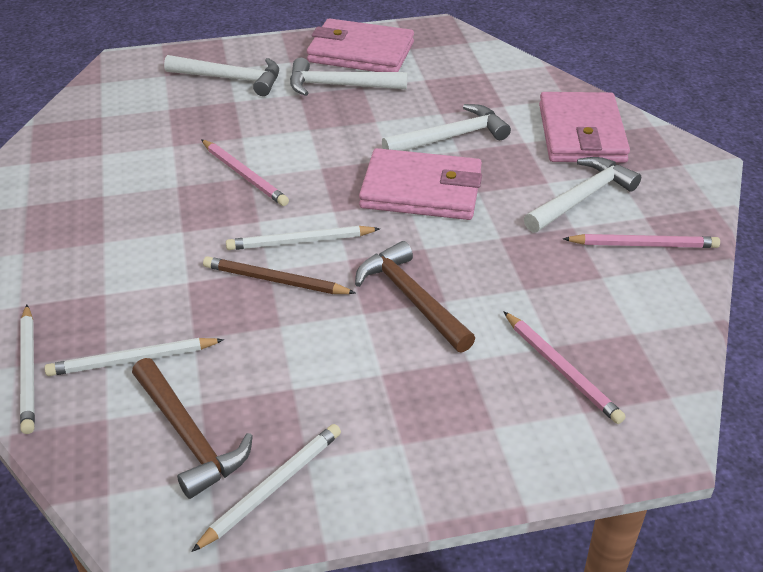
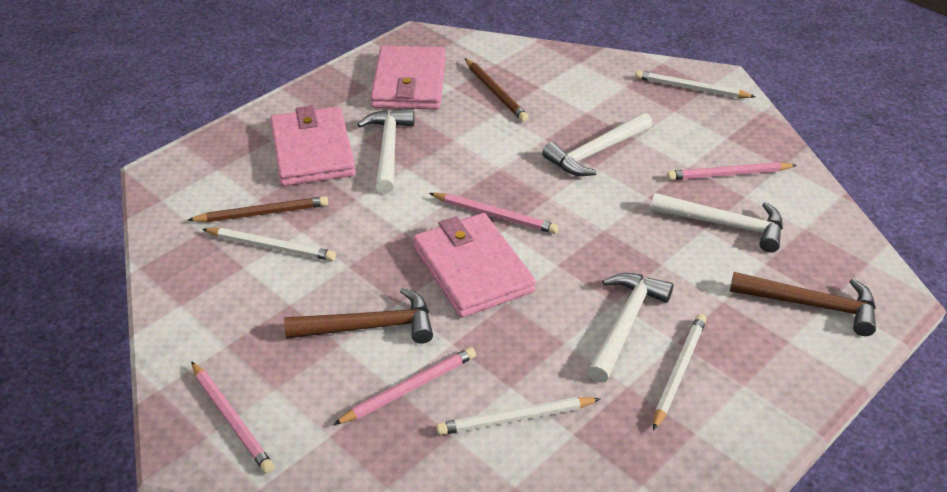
brown pencil: 1 -> 2
pink pencil: 3 -> 4

